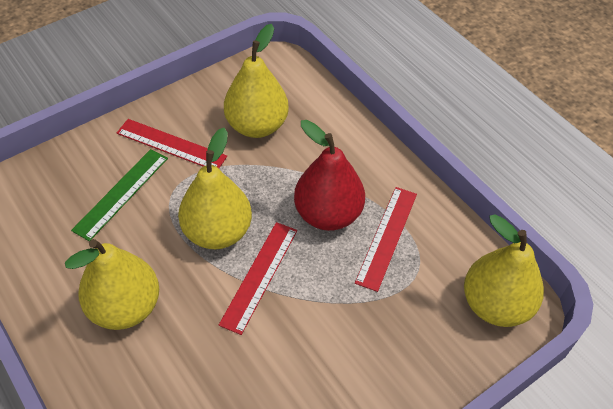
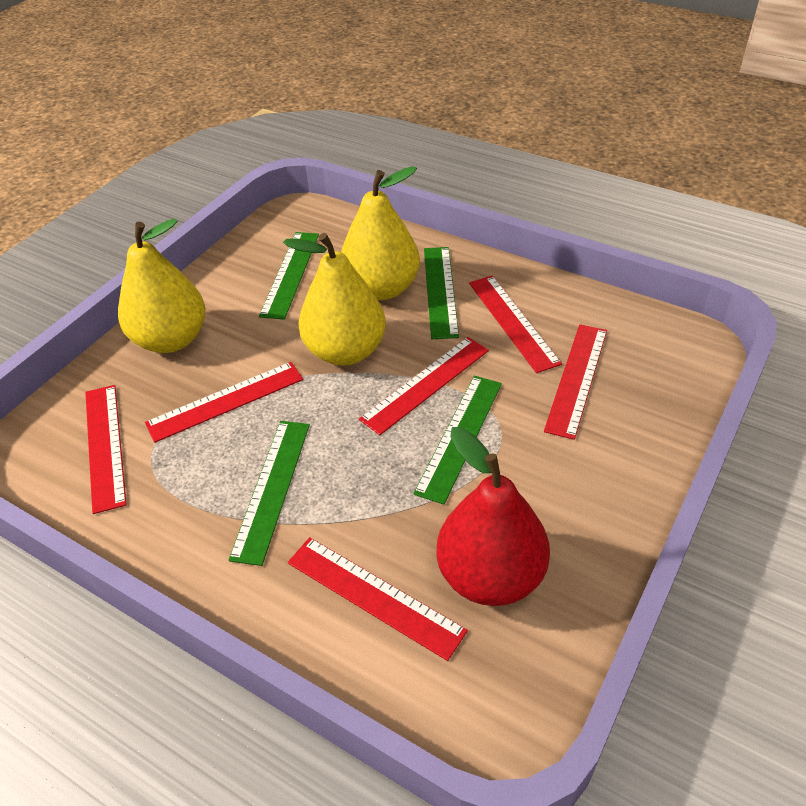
green ruler: 1 -> 4
red ruler: 3 -> 6
yellow pear: 4 -> 3

